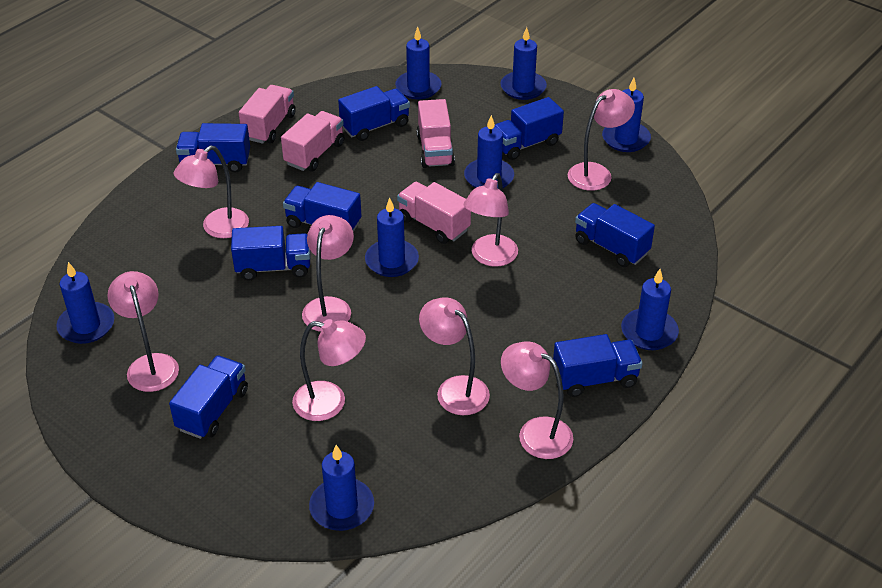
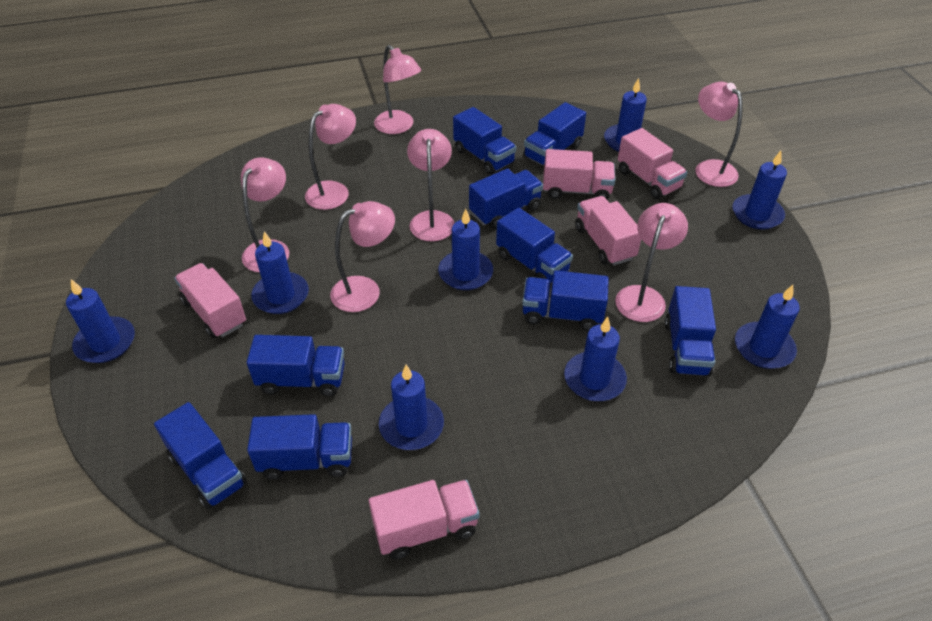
blue truck: 8 -> 9
pink lamp: 8 -> 7
pink truck: 4 -> 5

